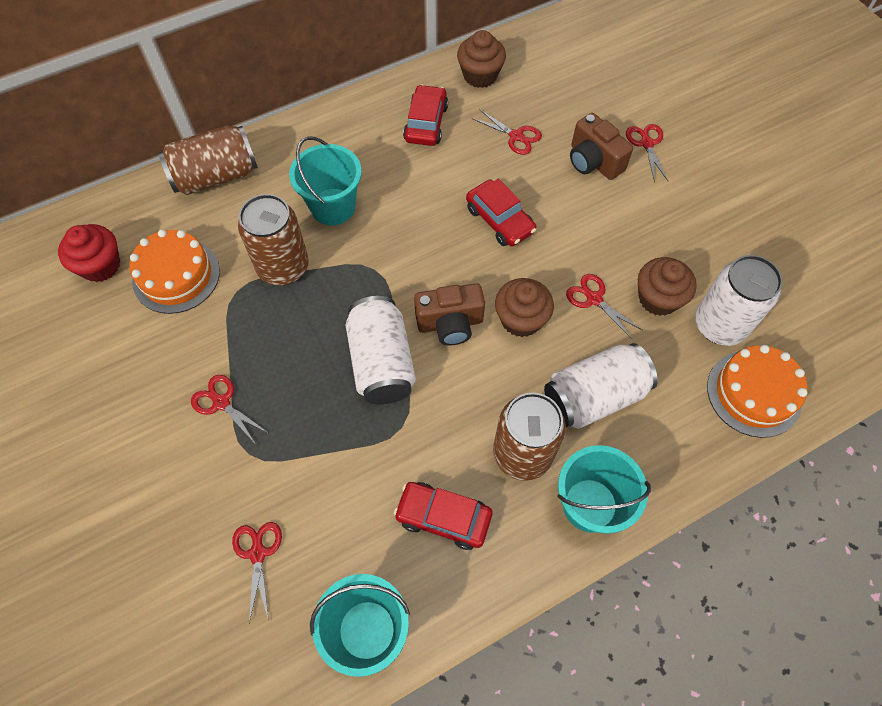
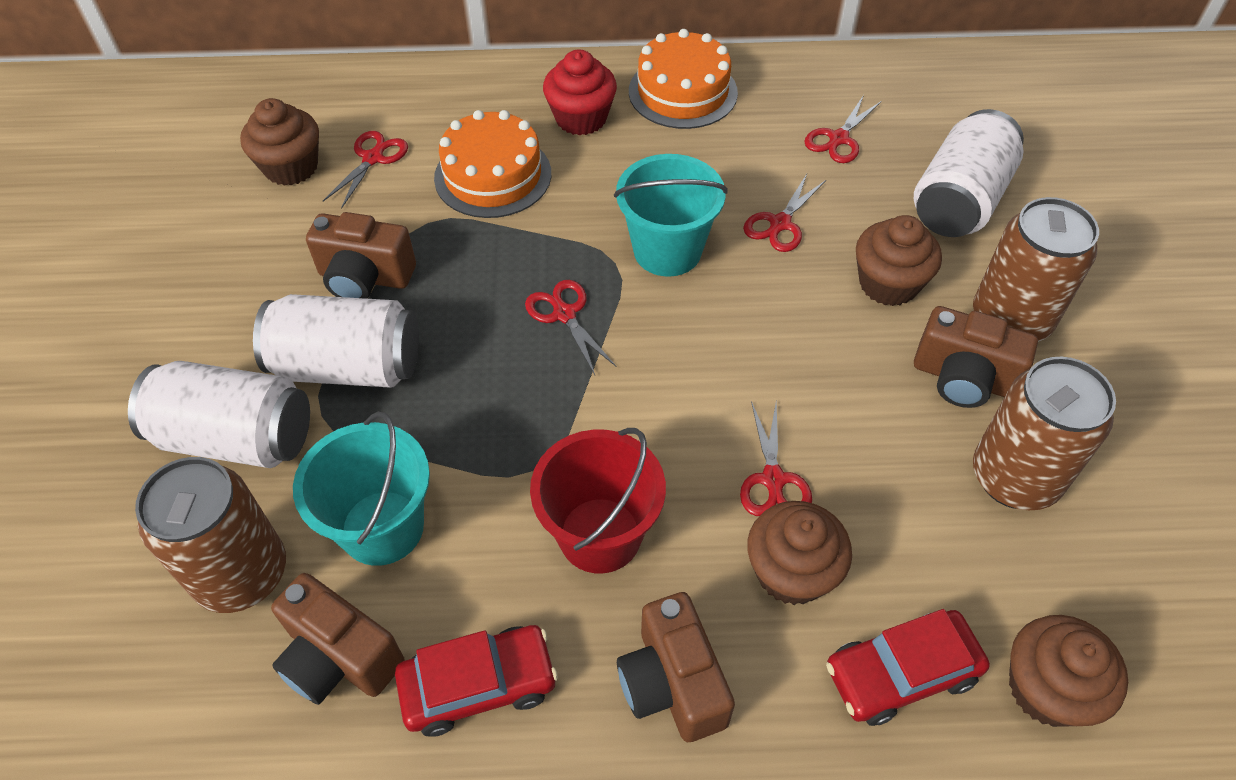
brown camera: 2 -> 4
brown cupcake: 3 -> 4
red bucket: 0 -> 1
red car: 3 -> 2
turquoise bucket: 3 -> 2

